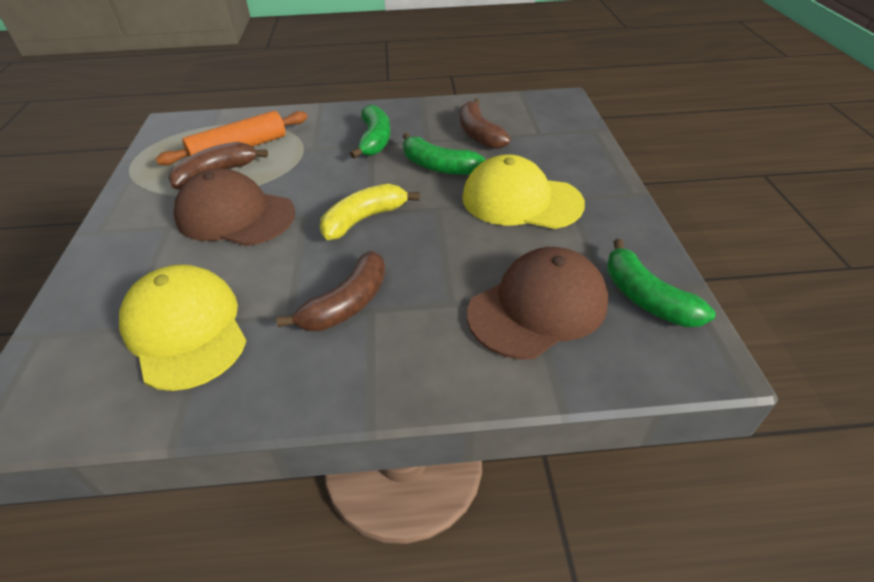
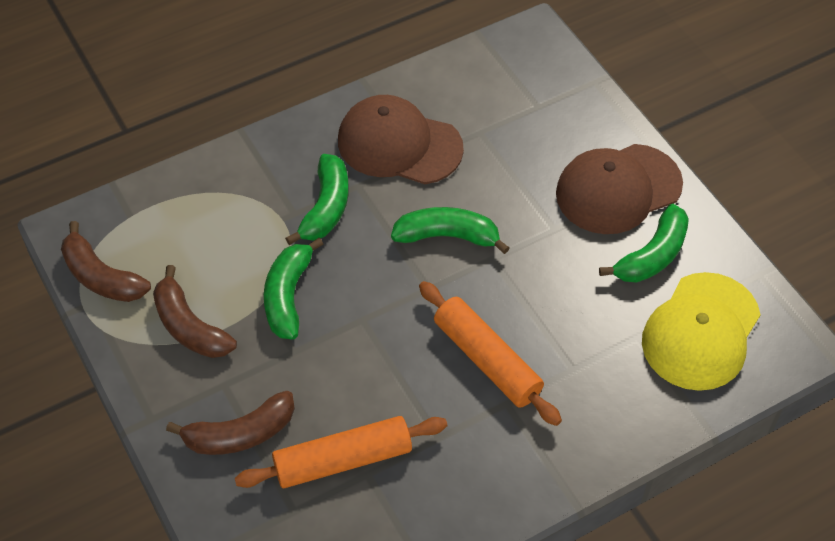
green banana: 3 -> 4
orange rolling pin: 1 -> 2
yellow banana: 1 -> 0
yellow cap: 2 -> 1

